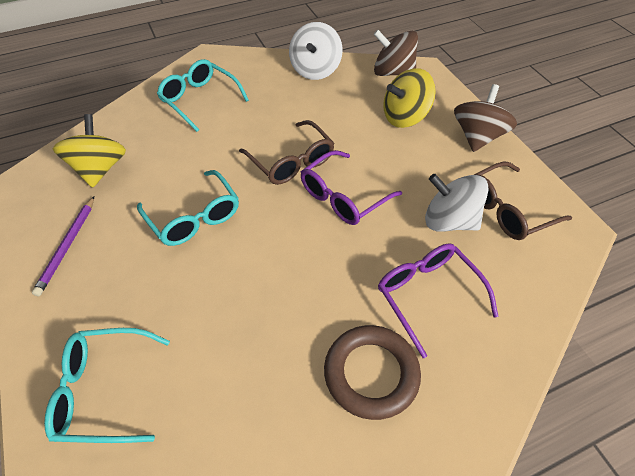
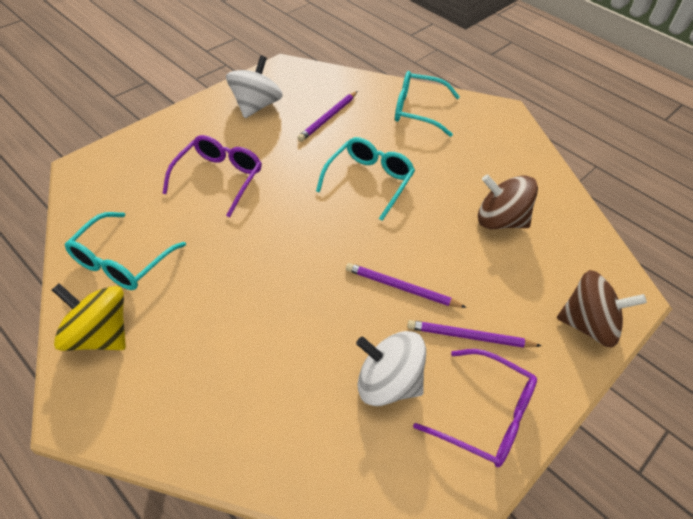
brown glasses: 2 -> 0
brown ring: 1 -> 0
purple pencil: 1 -> 3
yellow spinning top: 2 -> 1

